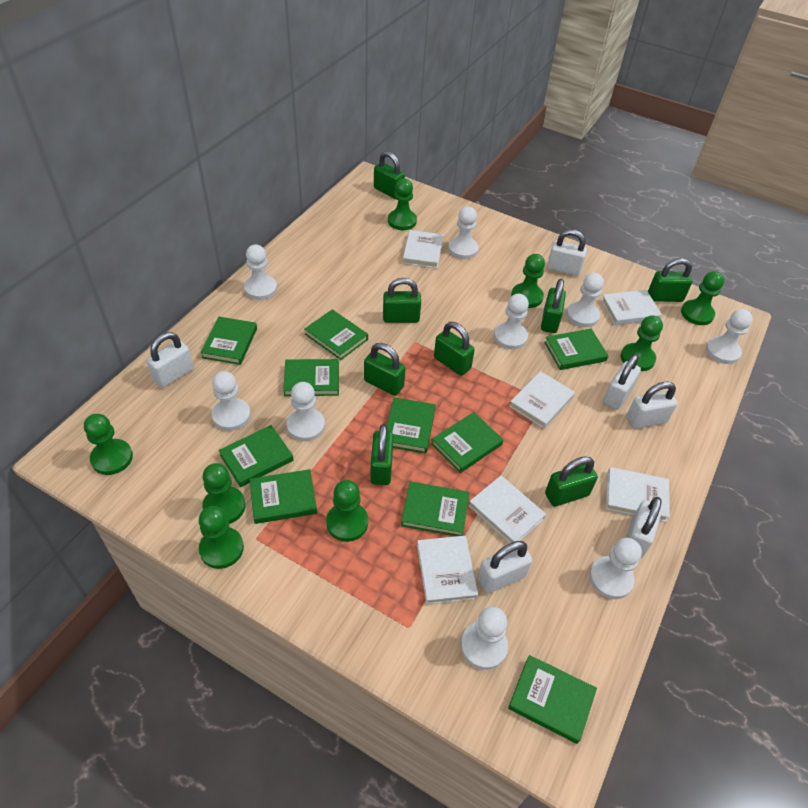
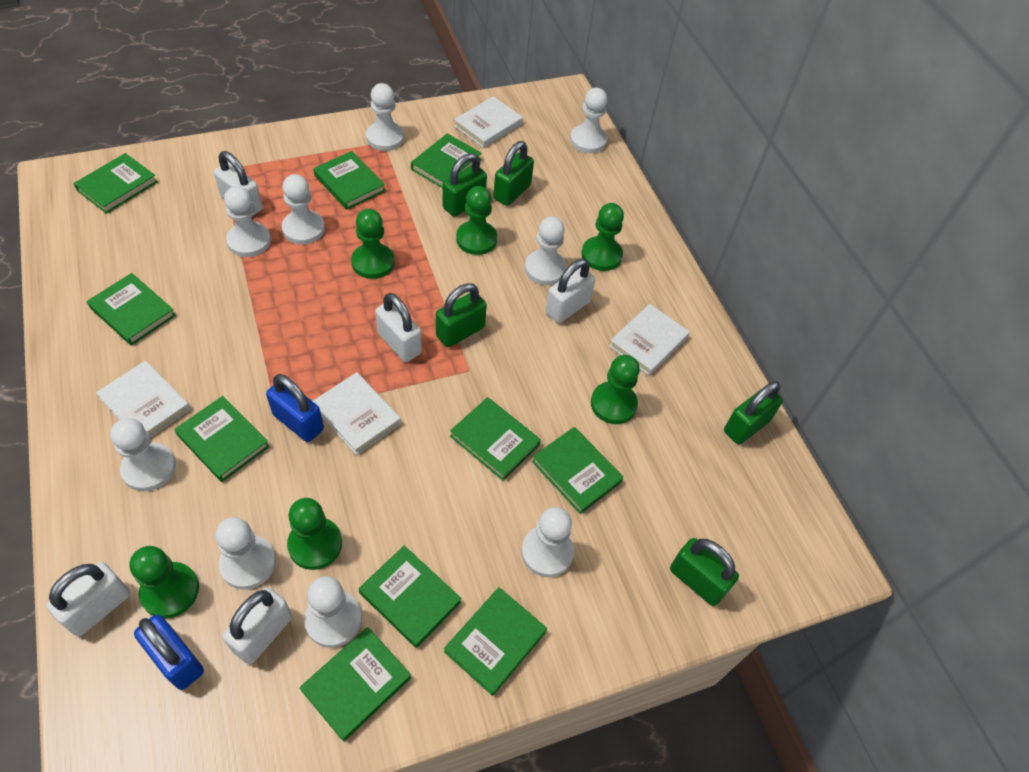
blue padlock: 0 -> 2
green padlock: 8 -> 5
green pawn: 8 -> 6
white book: 6 -> 4
white padlock: 6 -> 5

